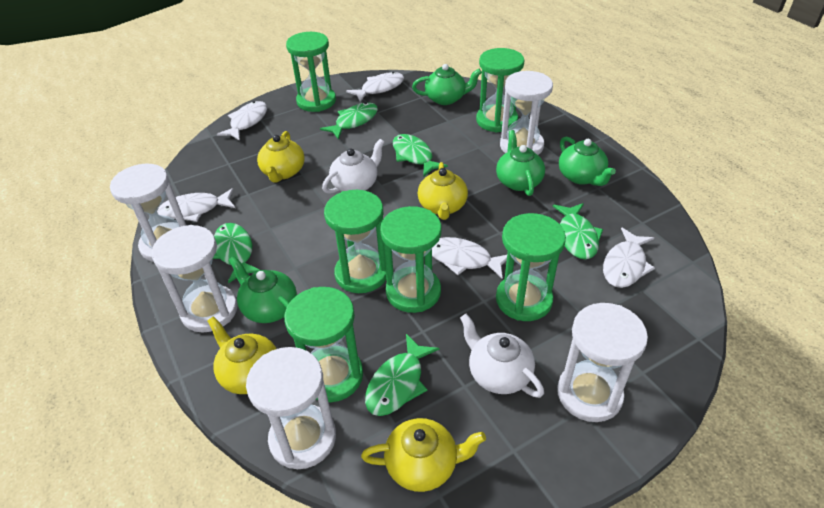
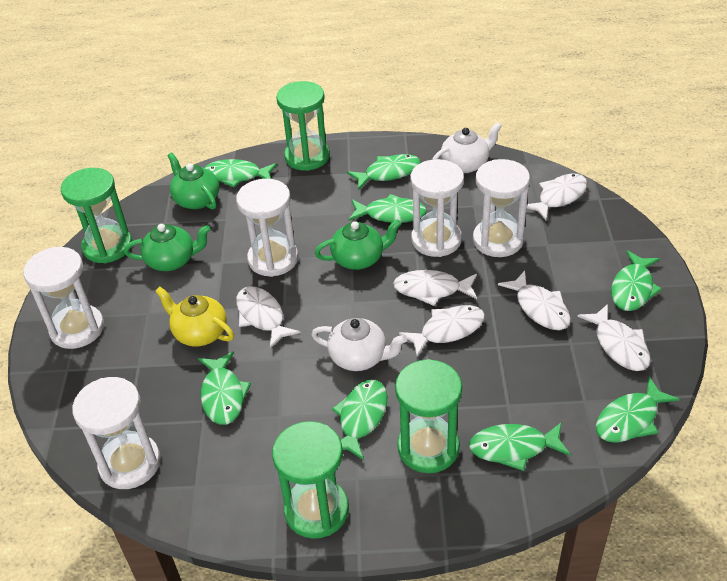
green fish: 5 -> 8
green hourglass: 6 -> 4
green teapot: 4 -> 3
white fish: 5 -> 6
yellow teapot: 4 -> 1

